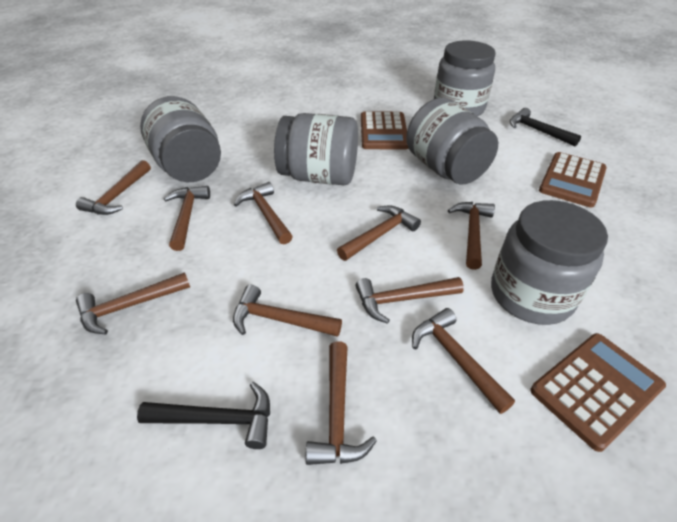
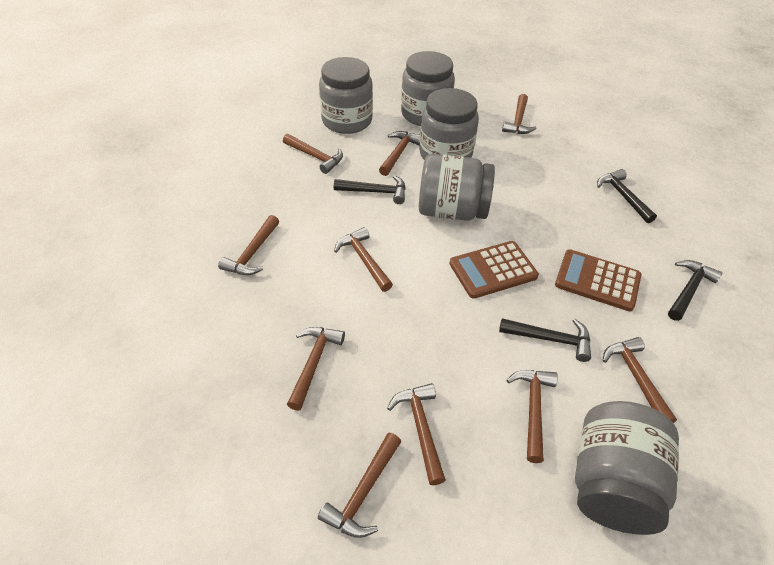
black hammer: 2 -> 4
brown calculator: 3 -> 2

